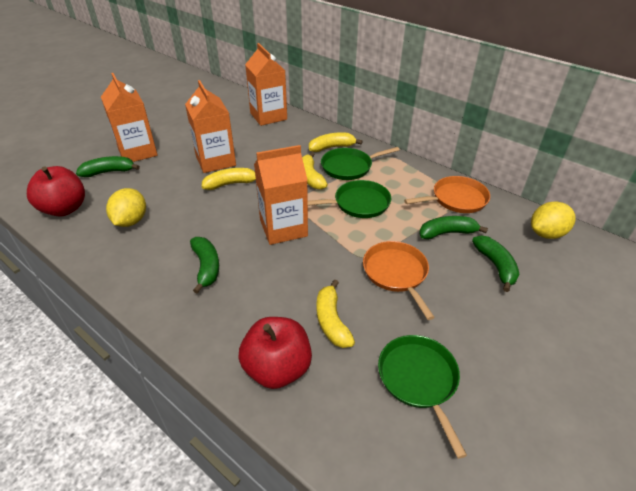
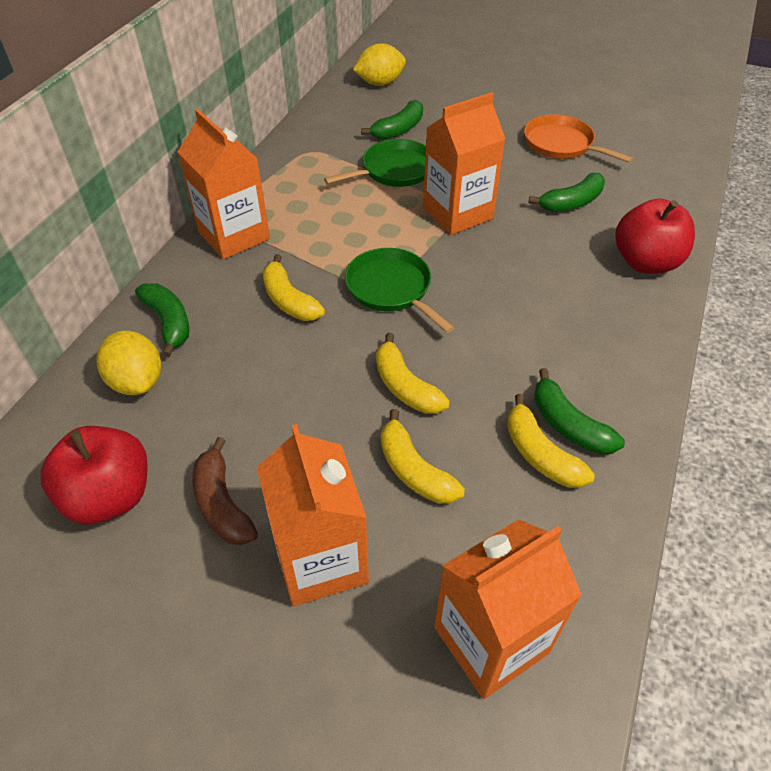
brown banana: 0 -> 1
green pan: 3 -> 2
orange pan: 2 -> 1

